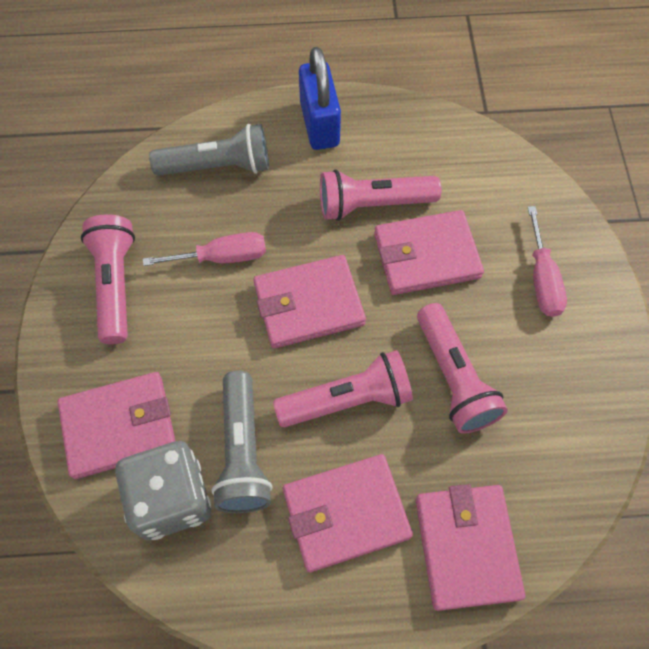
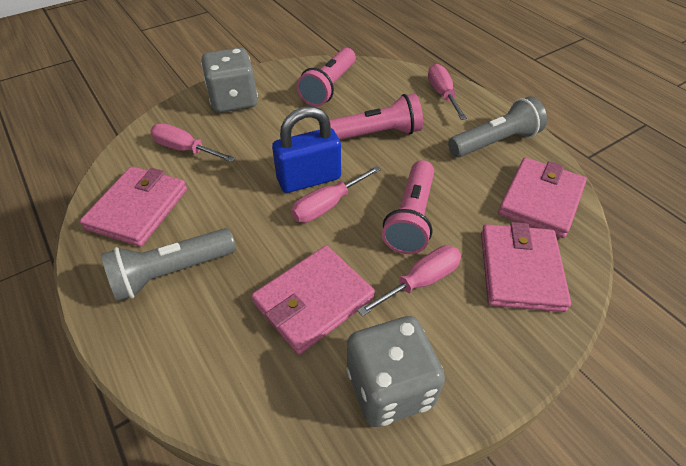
grey dice: 1 -> 2
pink flashlight: 4 -> 3
pink screwdriver: 2 -> 4
pink wallet: 5 -> 4

